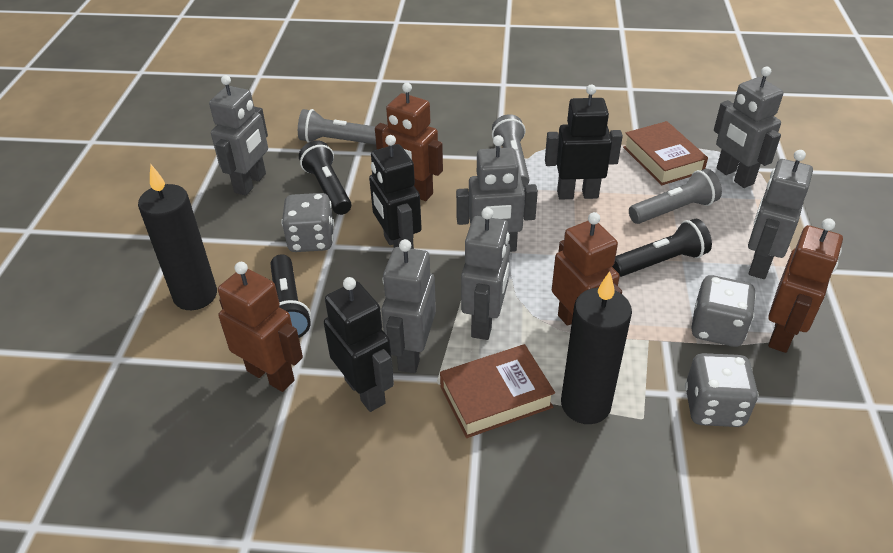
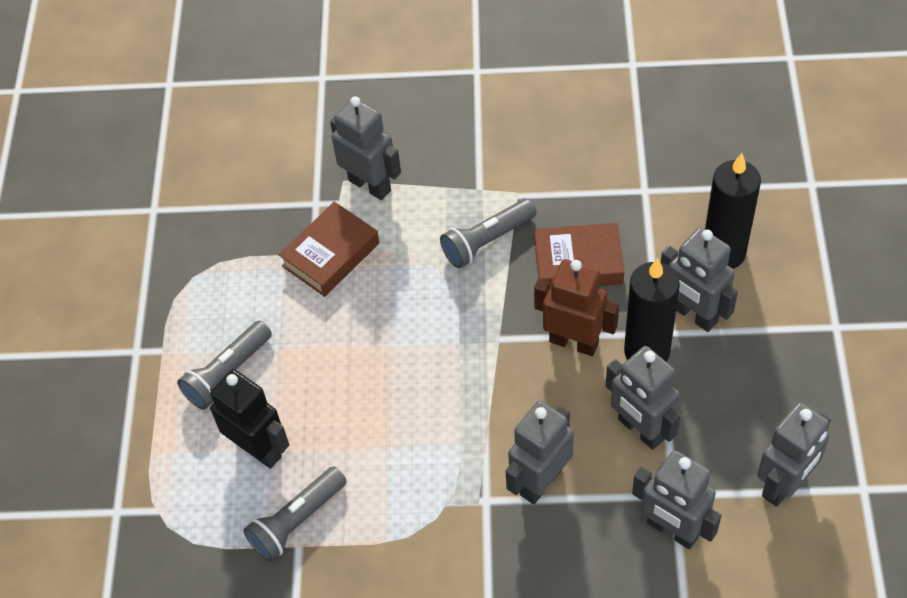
black flashlight: 3 -> 0
black robot: 3 -> 1
brown robot: 4 -> 1
grey dice: 3 -> 0

